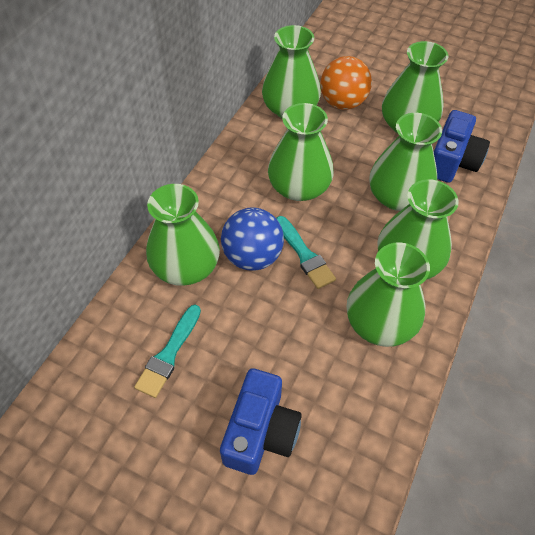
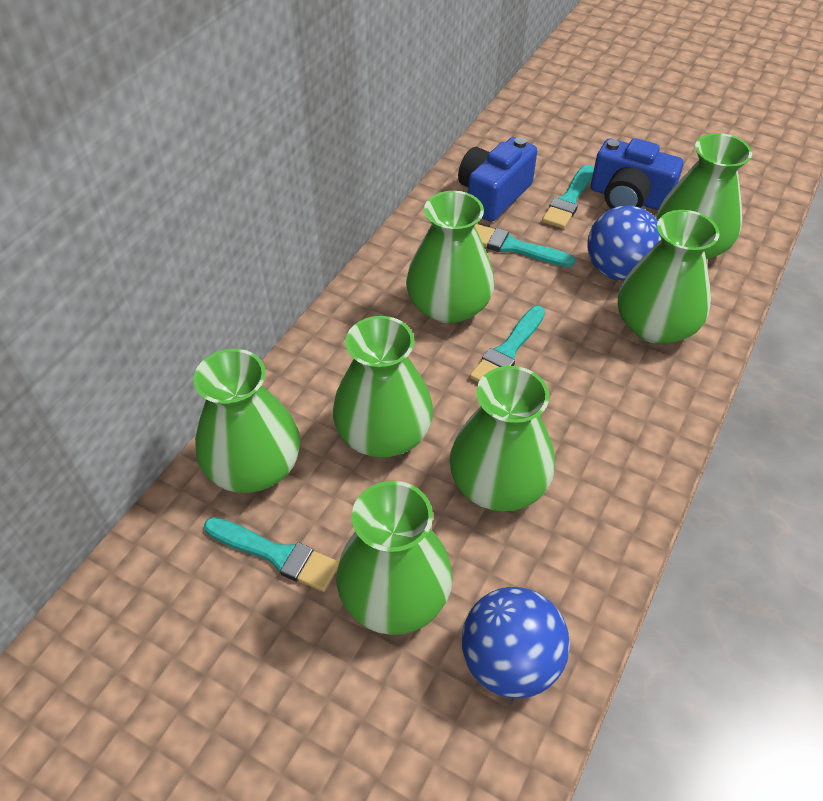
blue ball: 1 -> 2
orange ball: 1 -> 0
turquoise brush: 2 -> 4

